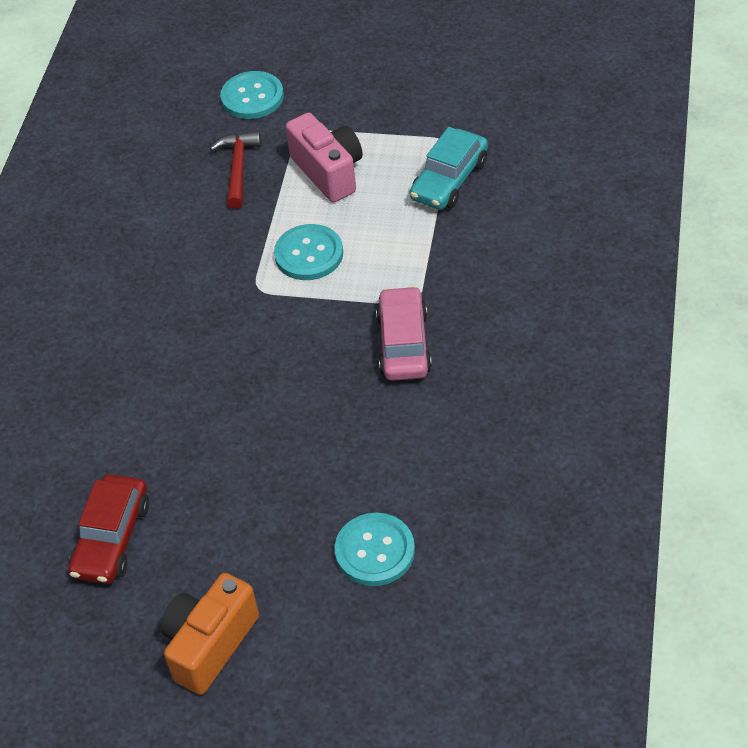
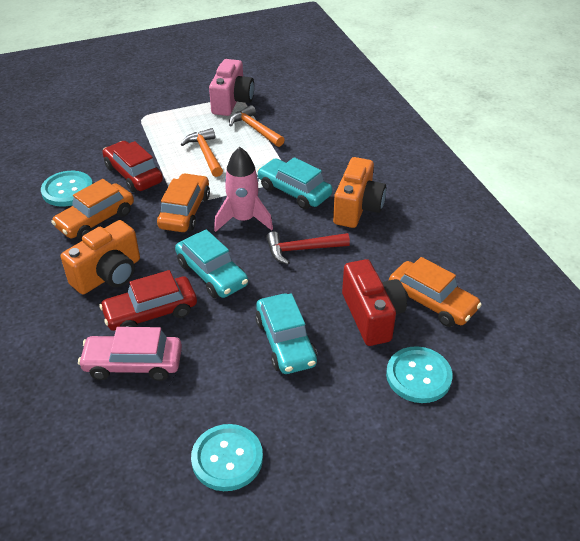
orange camera: 1 -> 2
orange car: 0 -> 3
orange hammer: 0 -> 2
pink rocket: 0 -> 1
red camera: 0 -> 1
red car: 1 -> 2
turquoise car: 1 -> 3

